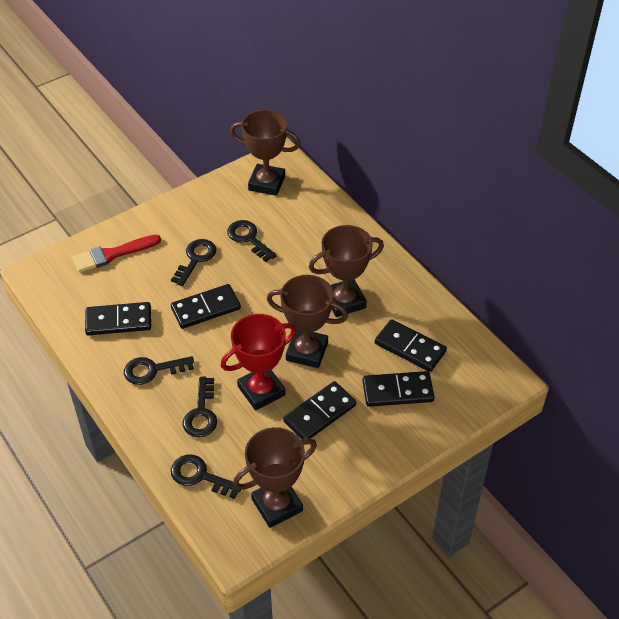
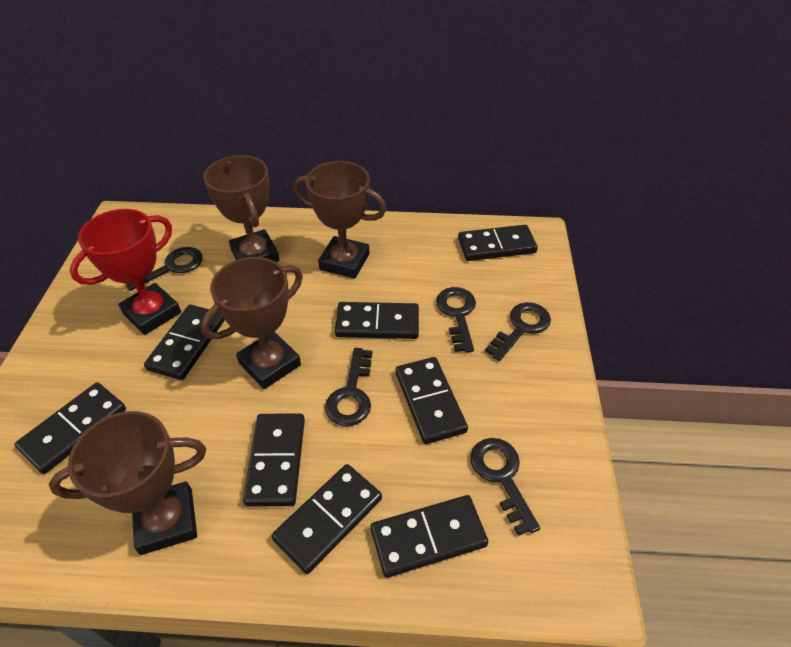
black domino: 5 -> 8
red brush: 1 -> 0

